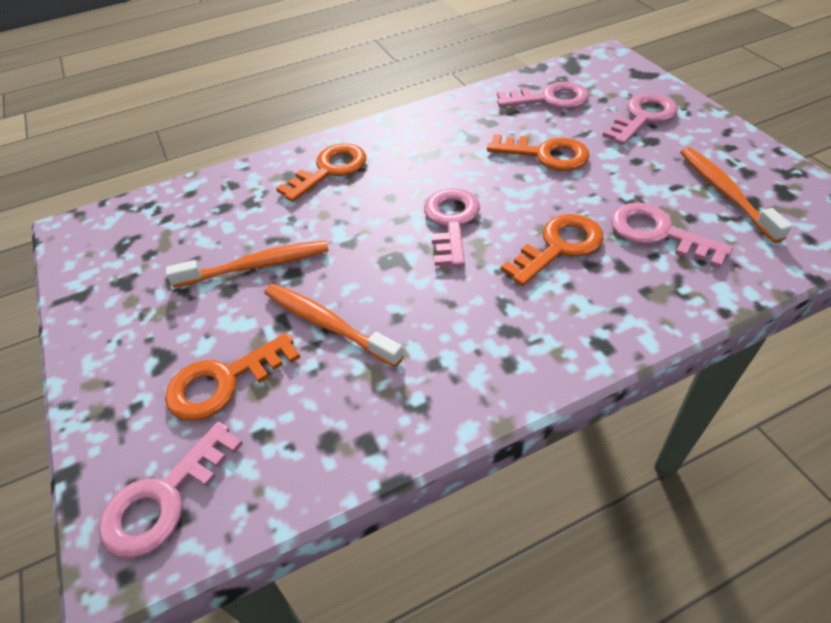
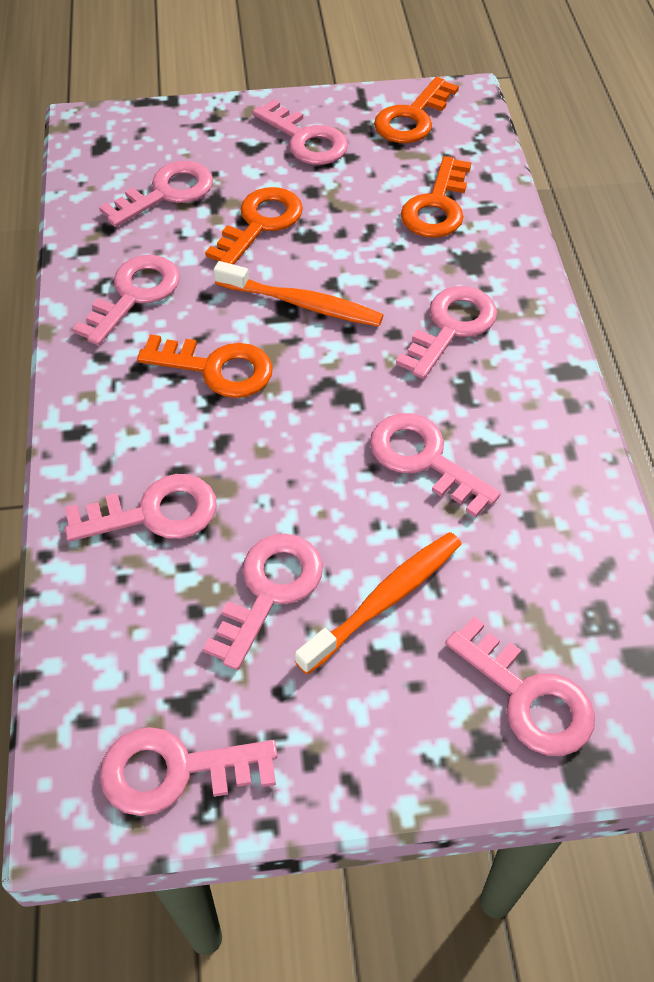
orange toothbrush: 3 -> 2
pink key: 5 -> 9

